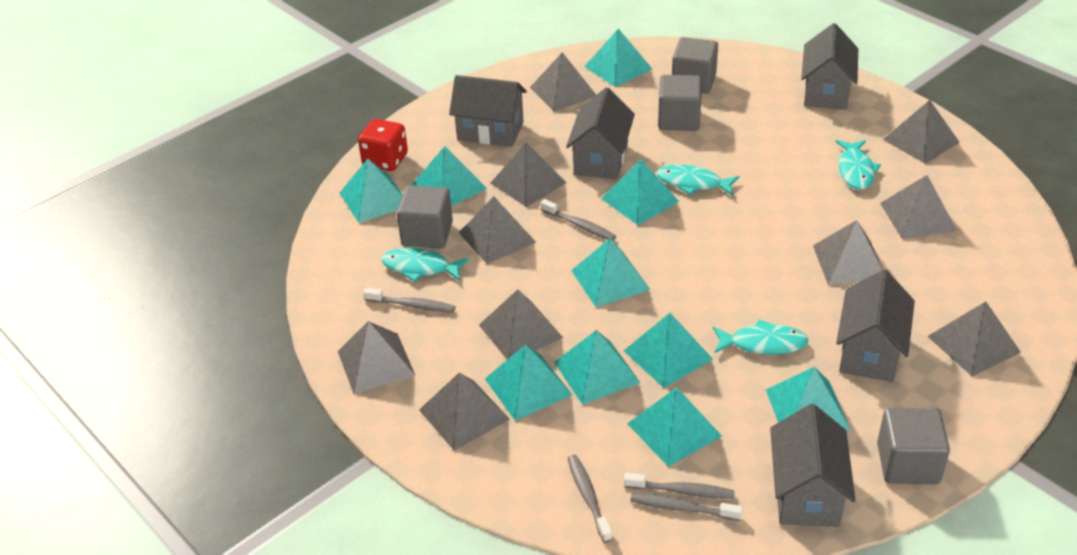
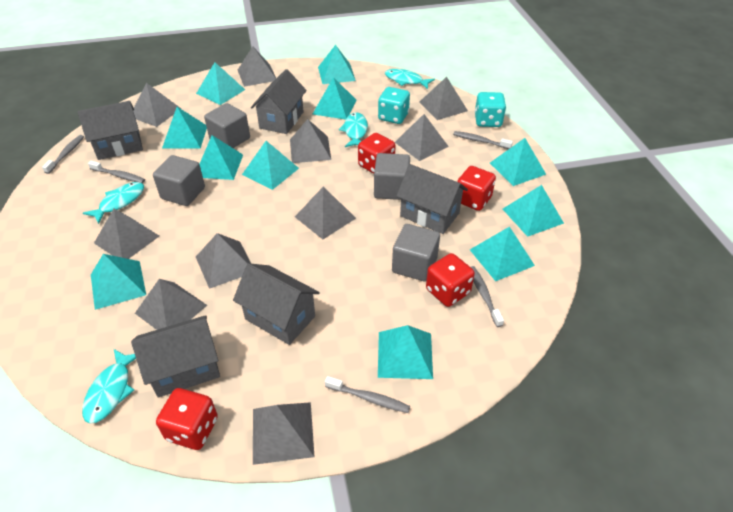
red dice: 1 -> 4
turquoise dice: 0 -> 2
turquoise pyramid: 10 -> 11

